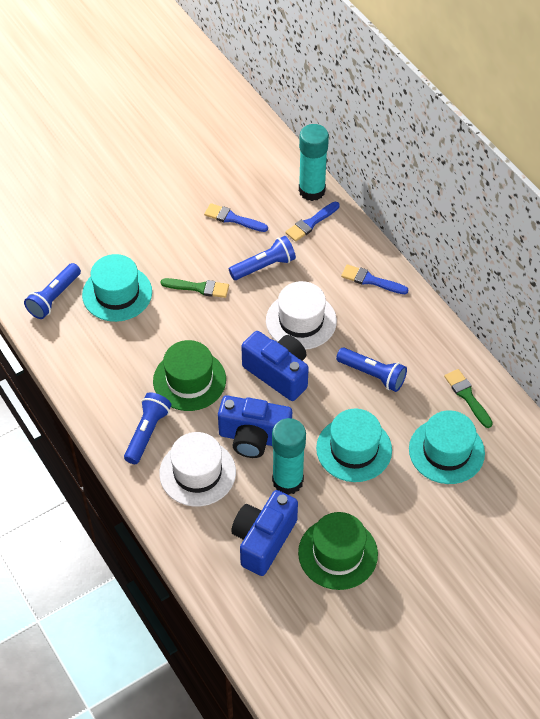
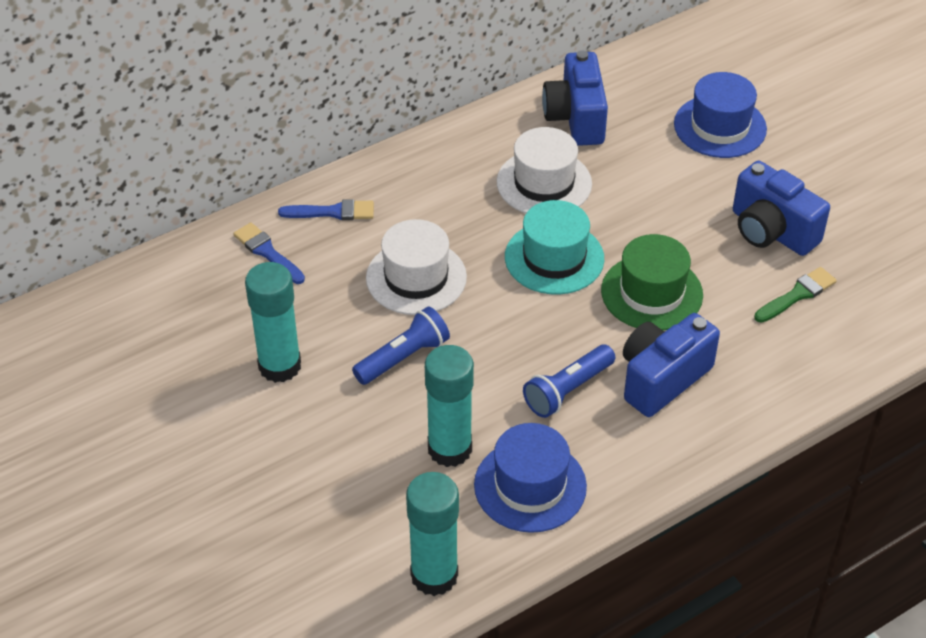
blue brush: 3 -> 2
blue flashlight: 4 -> 2
blue hat: 0 -> 2
green brush: 2 -> 1
green hat: 2 -> 1
turquoise glue stick: 2 -> 3
turquoise hat: 3 -> 1

